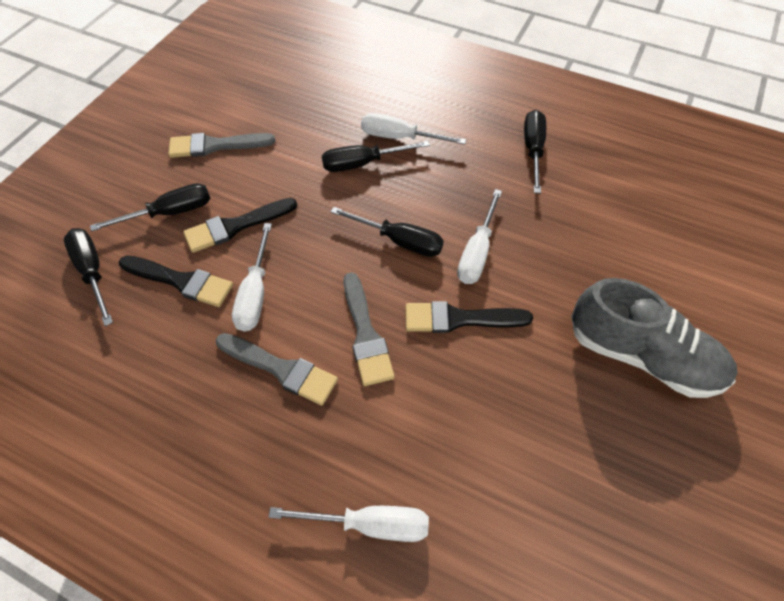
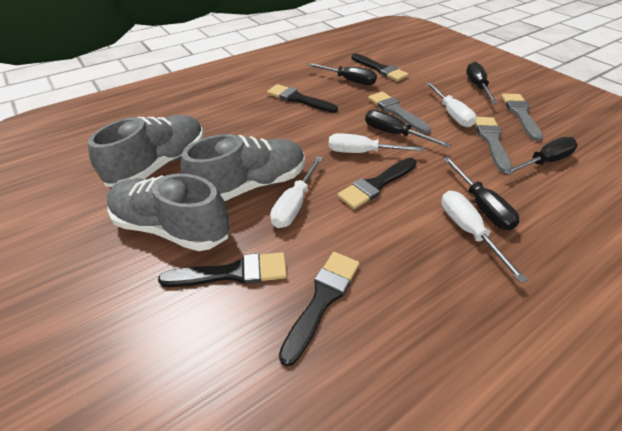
black brush: 3 -> 5
grey shoe: 1 -> 3

